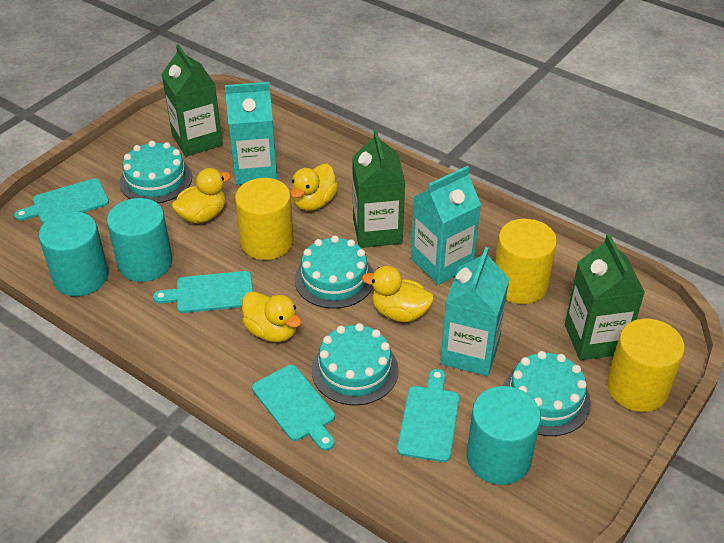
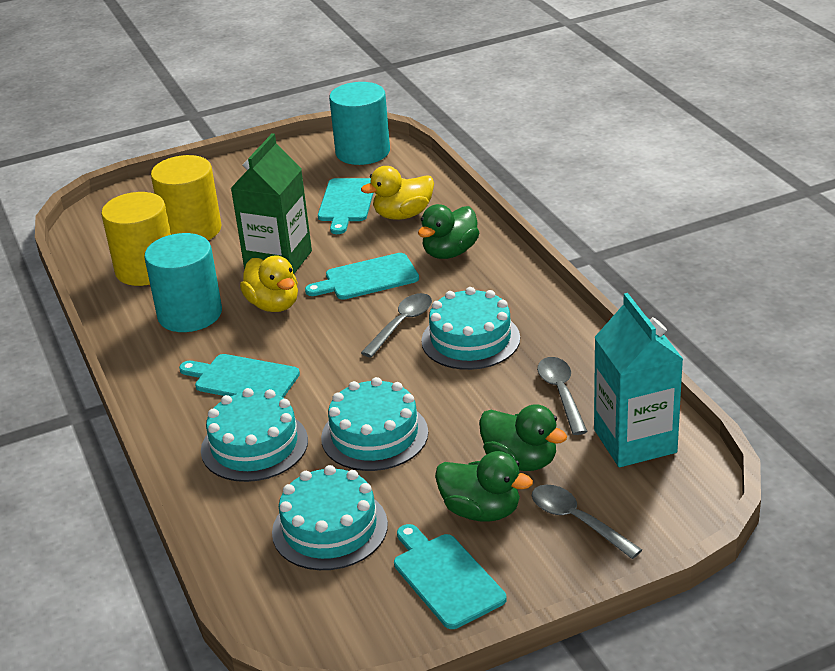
green carton: 3 -> 1
green duck: 0 -> 3
grey spoon: 0 -> 3
turquoise carton: 3 -> 1
turquoise cylinder: 3 -> 2
yellow cylinder: 3 -> 2
yellow duck: 4 -> 2

